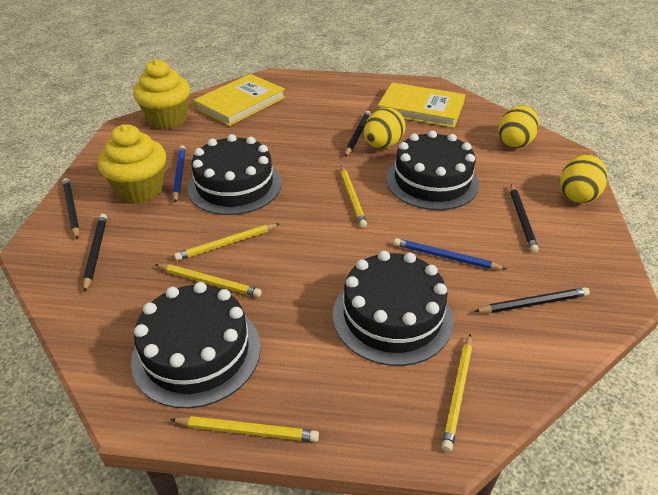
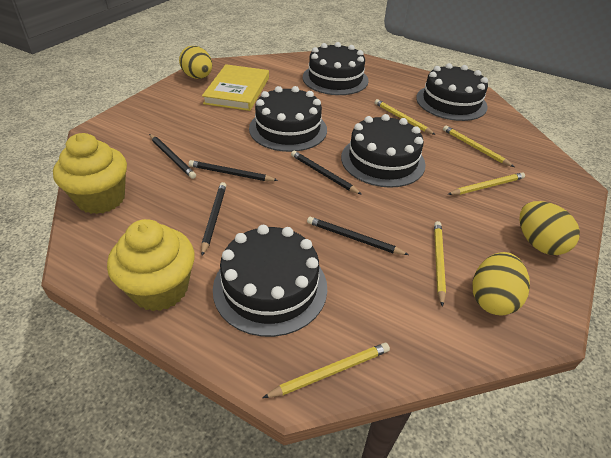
black cake: 4 -> 5
blue pencil: 2 -> 0
yellow book: 2 -> 1

